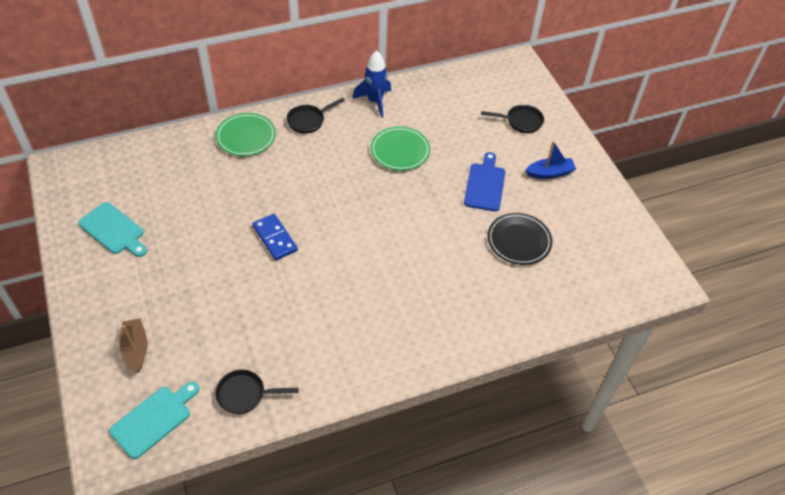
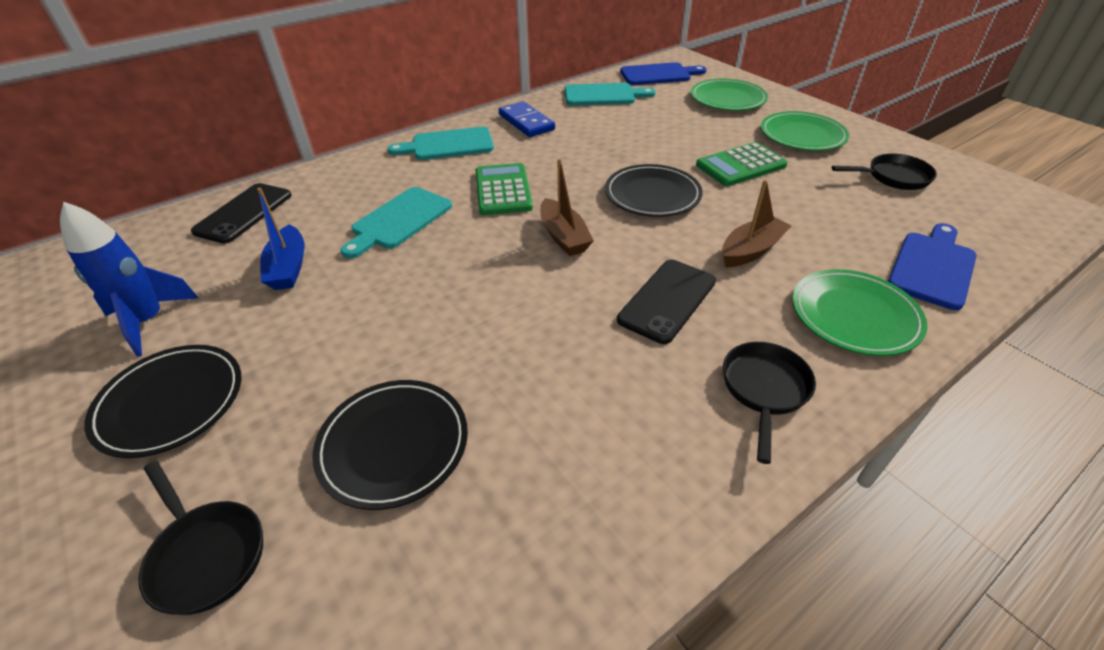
black phone: 0 -> 2
black plate: 1 -> 3
blue cutting board: 1 -> 2
brown boat: 1 -> 2
green calculator: 0 -> 2
green plate: 2 -> 3
turquoise cutting board: 2 -> 3

